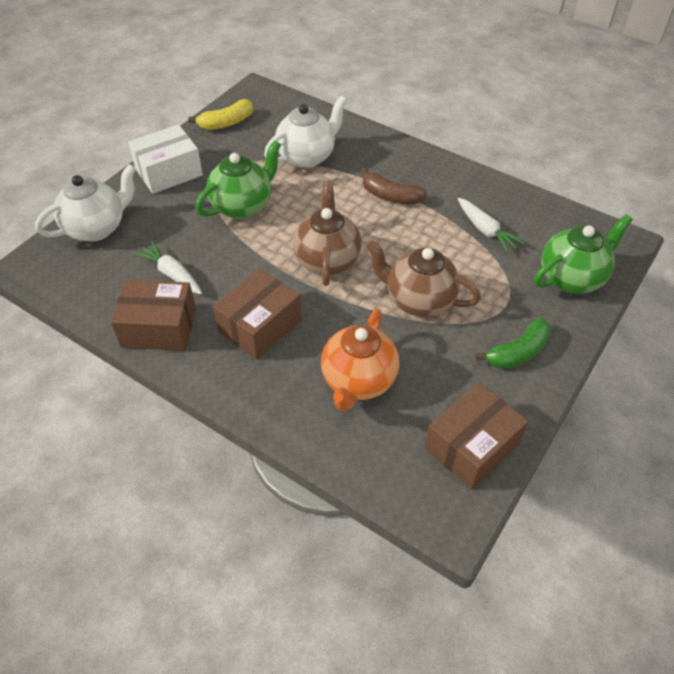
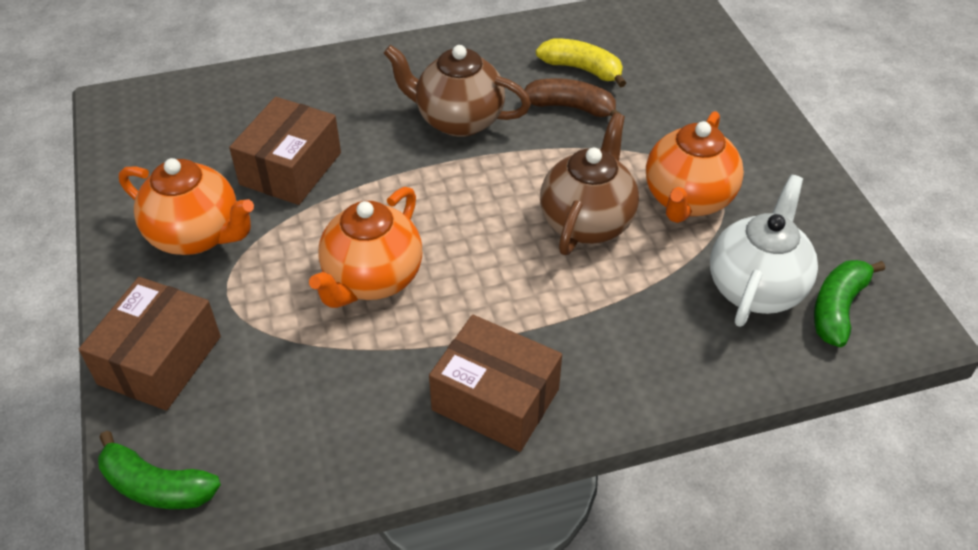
green banana: 1 -> 2
green teapot: 2 -> 0
orange teapot: 1 -> 3
white box: 1 -> 0
white carrot: 2 -> 0
white teapot: 2 -> 1

